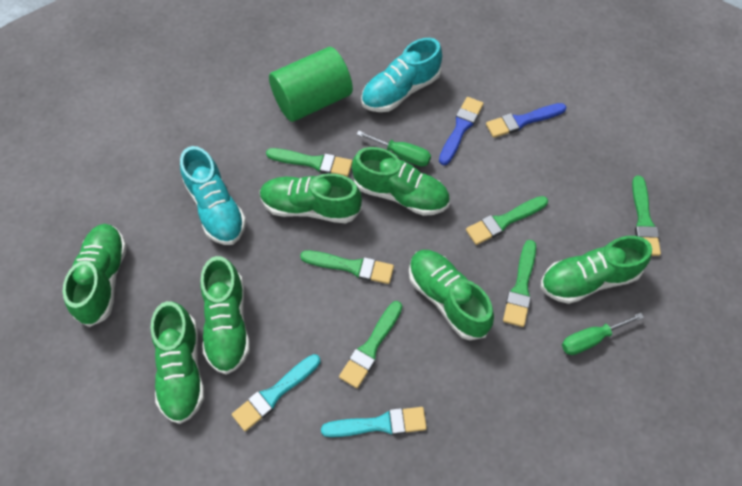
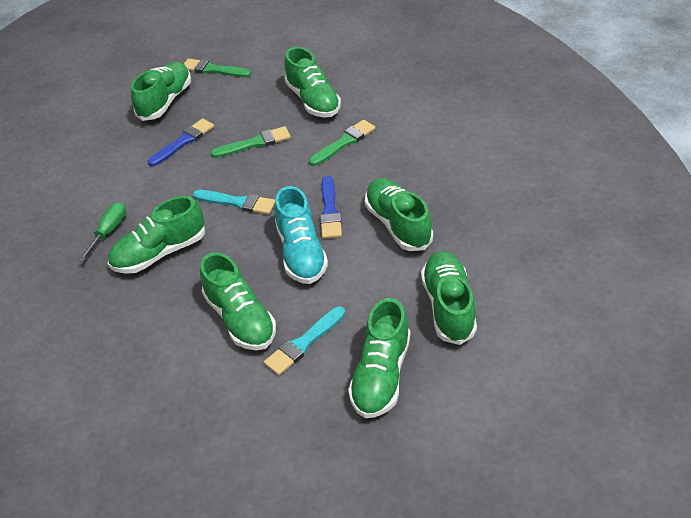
green brush: 6 -> 3
green cylinder: 1 -> 0
green screwdriver: 2 -> 1
turquoise shoe: 2 -> 1

